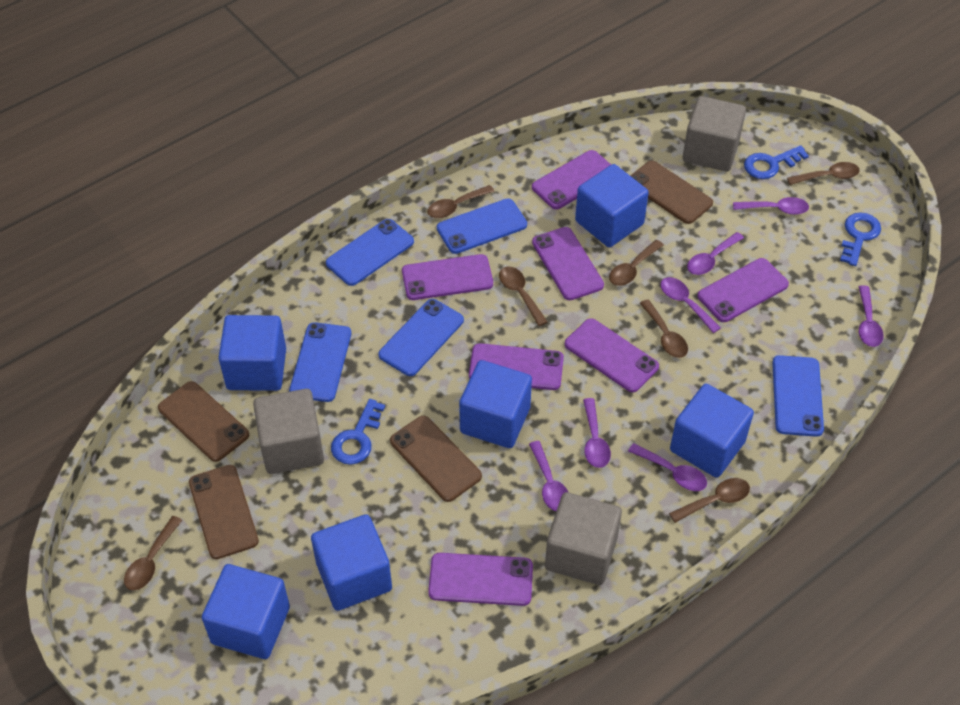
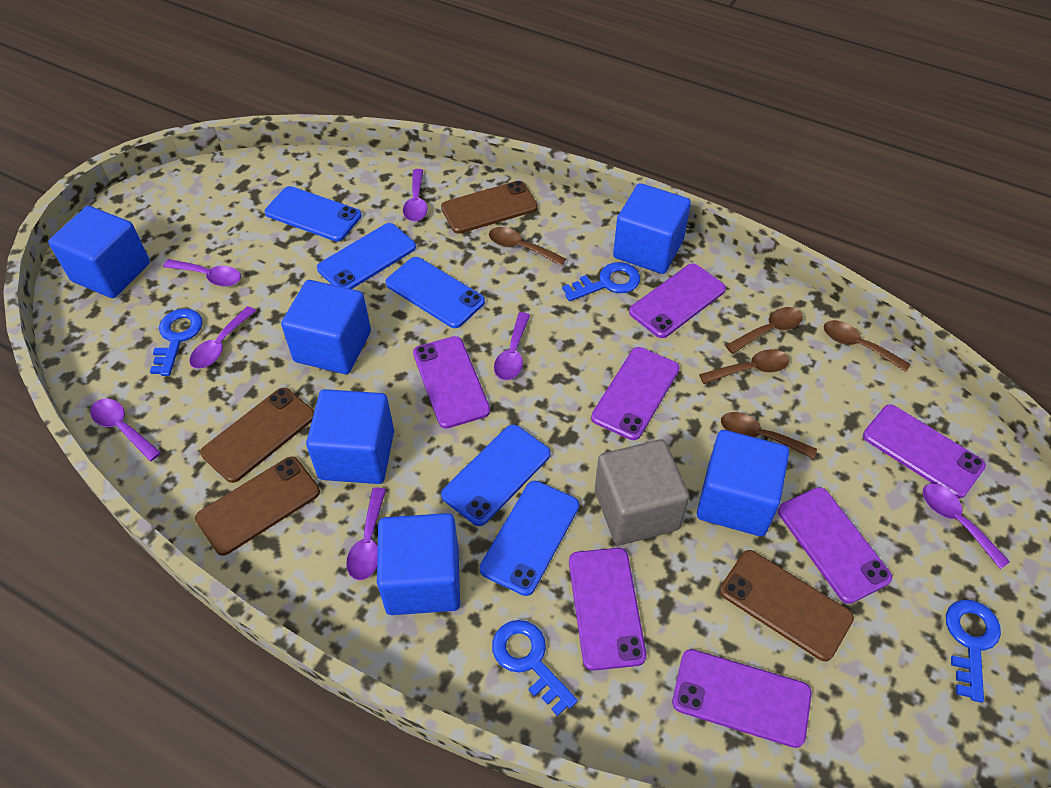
blue key: 3 -> 4
brown spoon: 7 -> 5
grey cube: 3 -> 1

